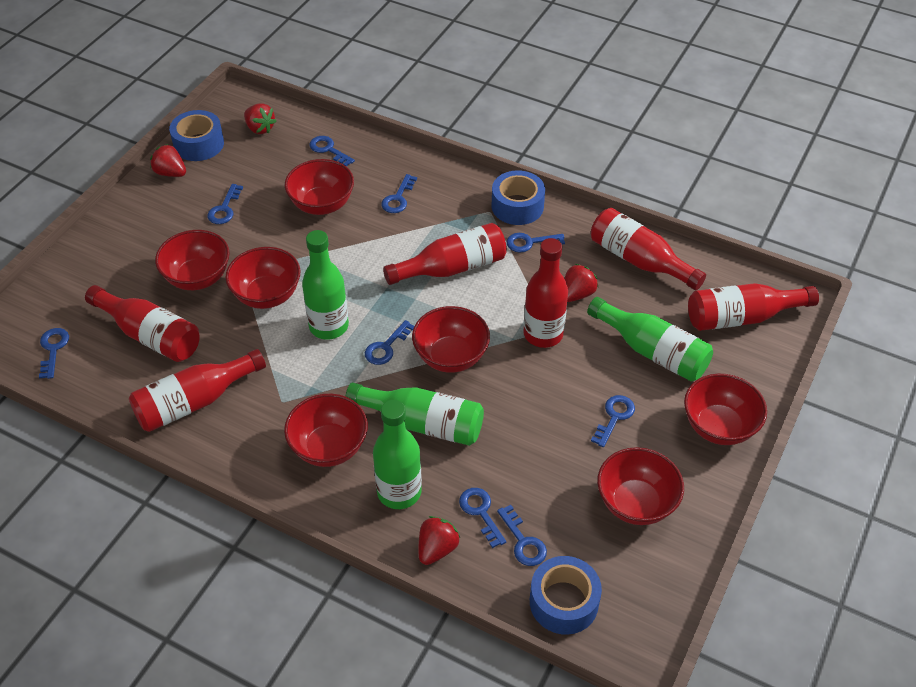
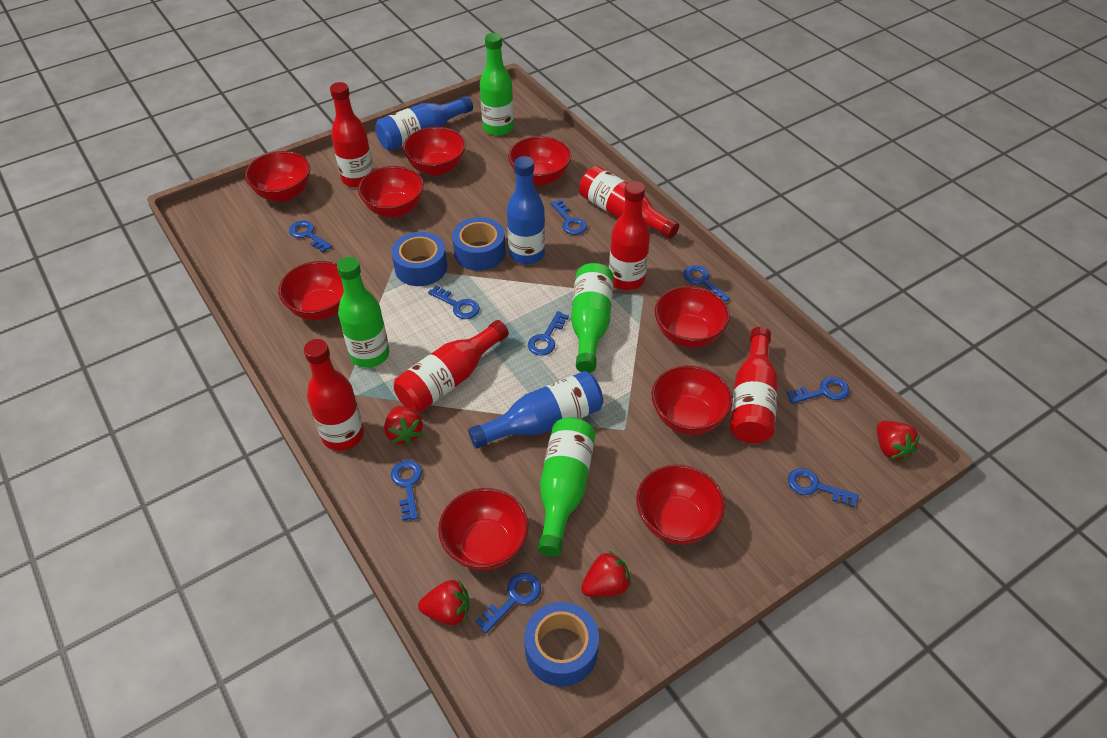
blue bottle: 0 -> 3
red bowl: 7 -> 9

